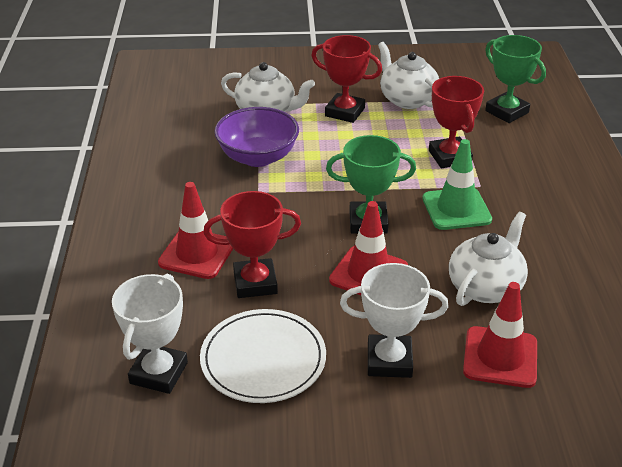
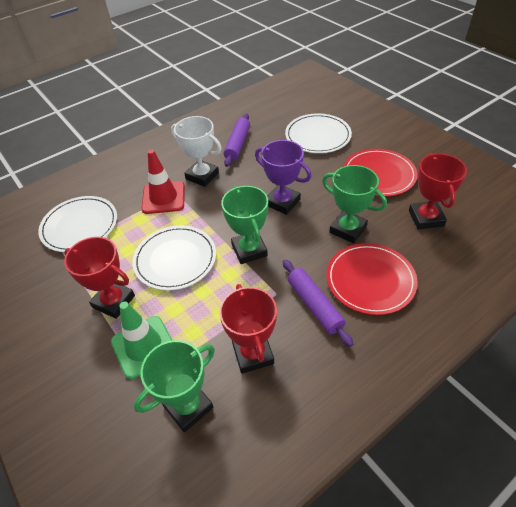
green trophy: 2 -> 3
purple bowl: 1 -> 0
purple rolling pin: 0 -> 2
purple trophy: 0 -> 1
red plate: 0 -> 2
red traffic cone: 3 -> 1
white plate: 1 -> 3
white teapot: 3 -> 0
white trophy: 2 -> 1

